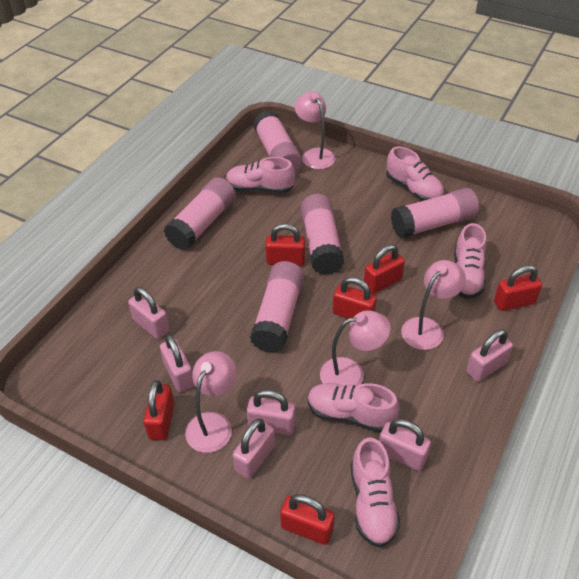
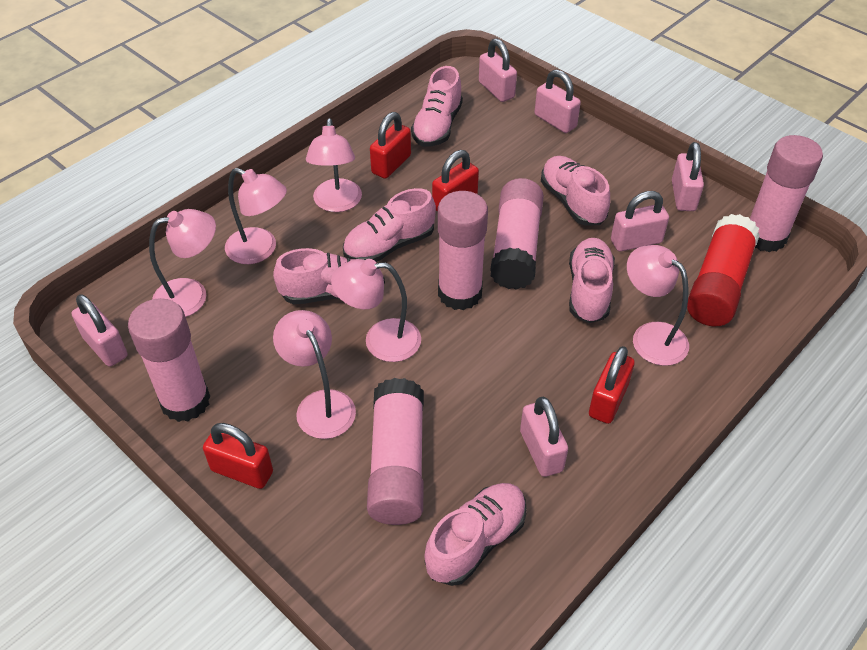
pink lamp: 4 -> 6
pink shoe: 5 -> 6
red glue stick: 0 -> 1
red padlock: 6 -> 4

